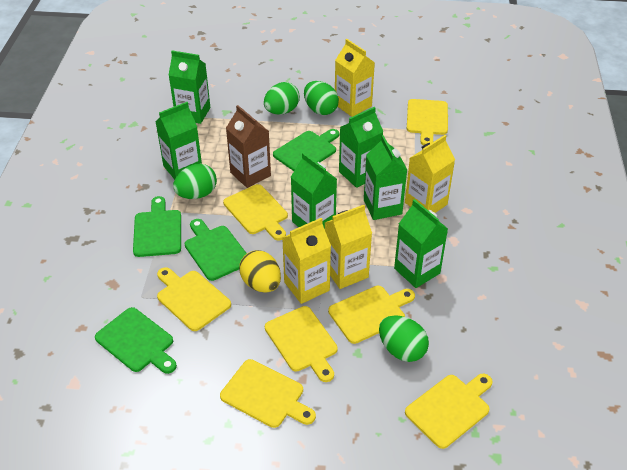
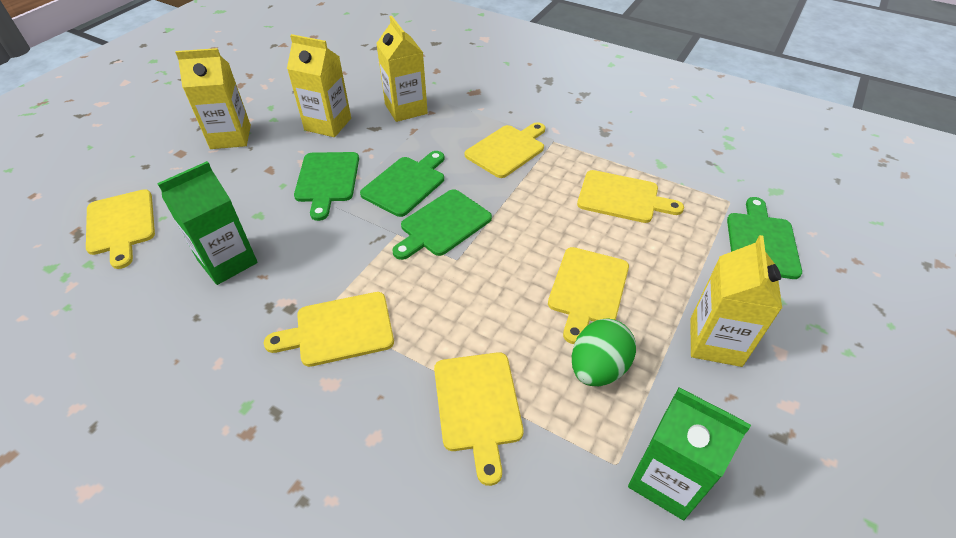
brown carton: 1 -> 0
green carton: 6 -> 2
green egg: 4 -> 1
yellow cutting board: 7 -> 6
yellow egg: 1 -> 0

